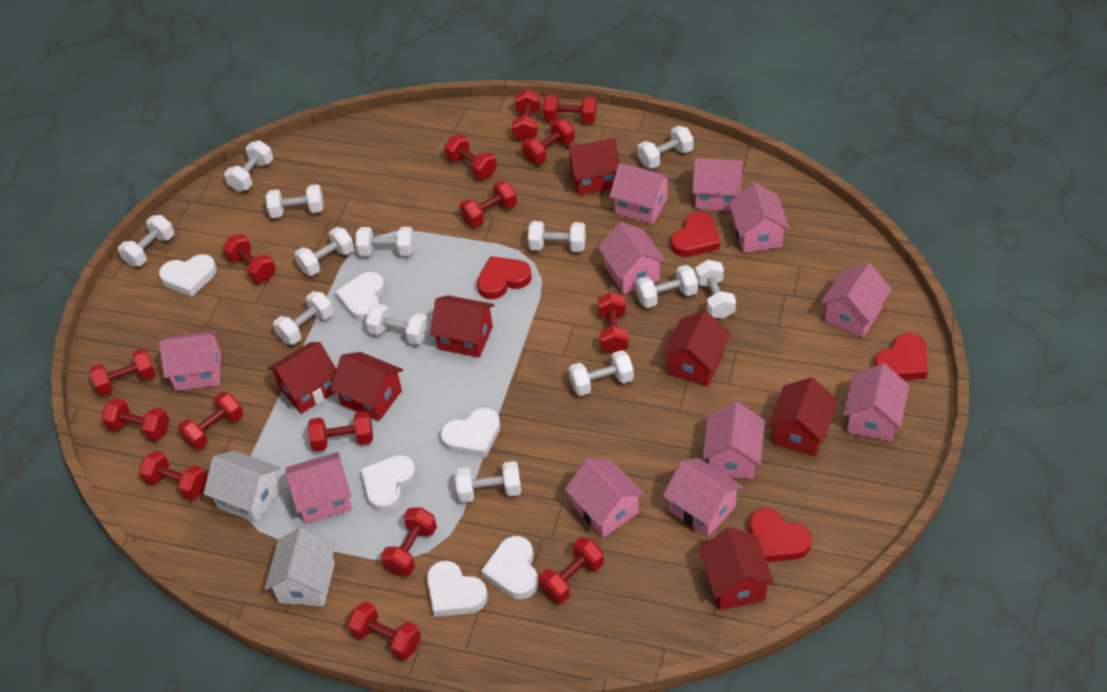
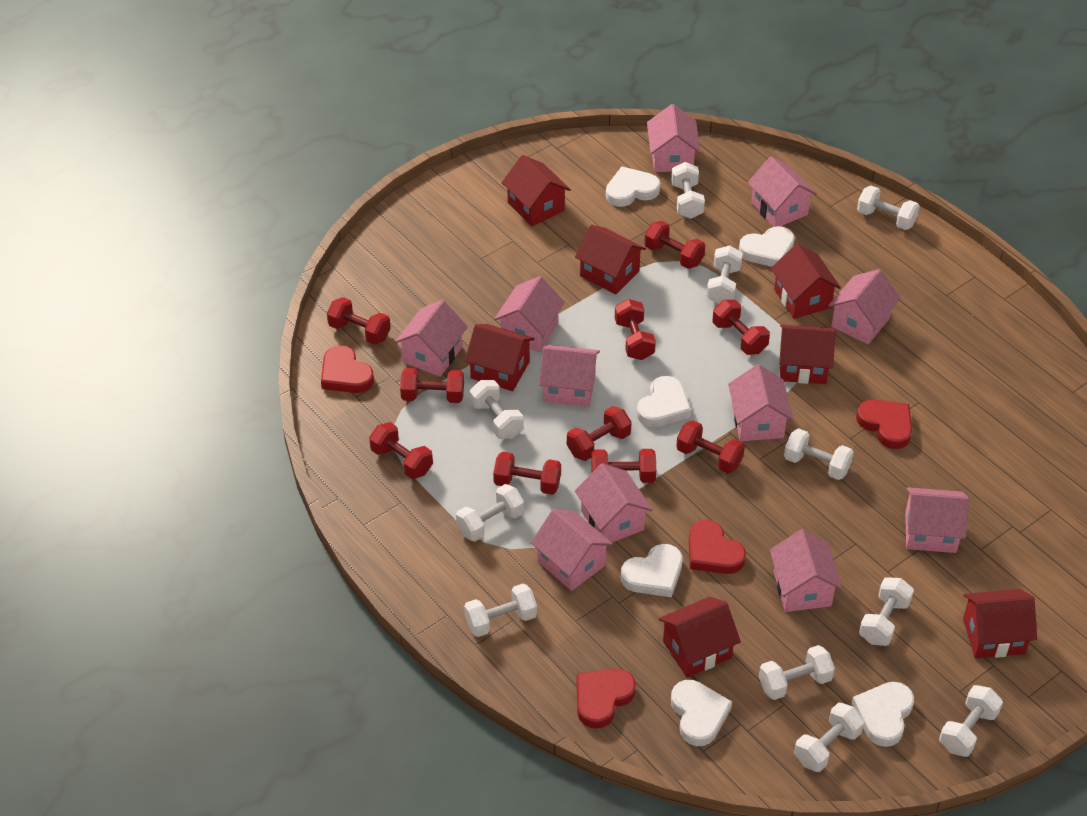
red dumbbell: 15 -> 10
white dumbbell: 13 -> 11
white house: 2 -> 0

